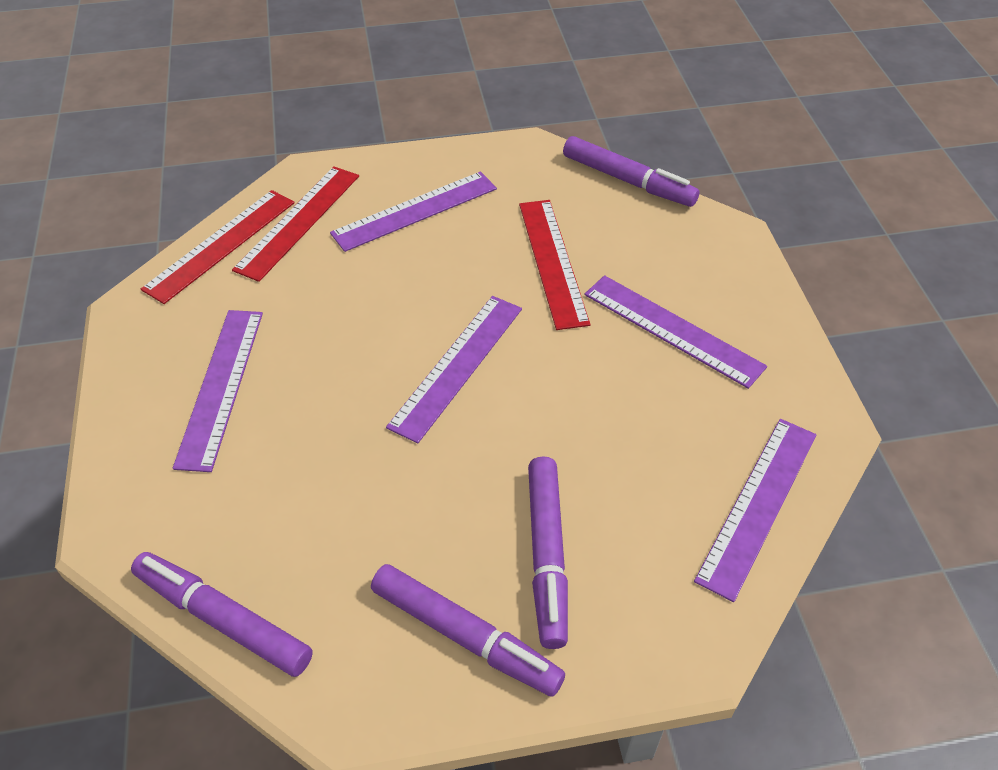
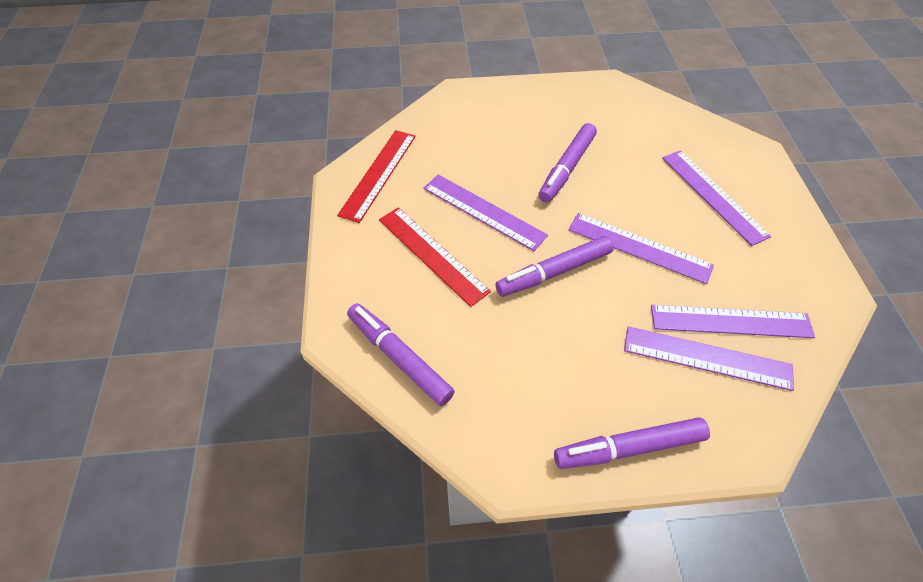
red ruler: 3 -> 2

